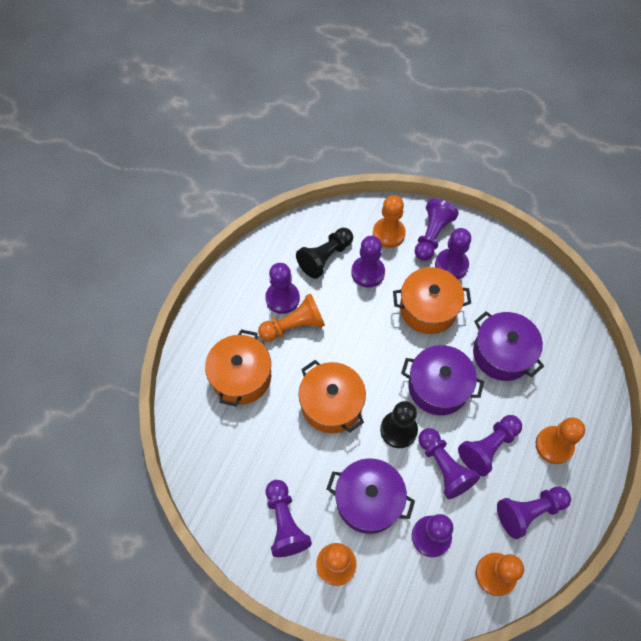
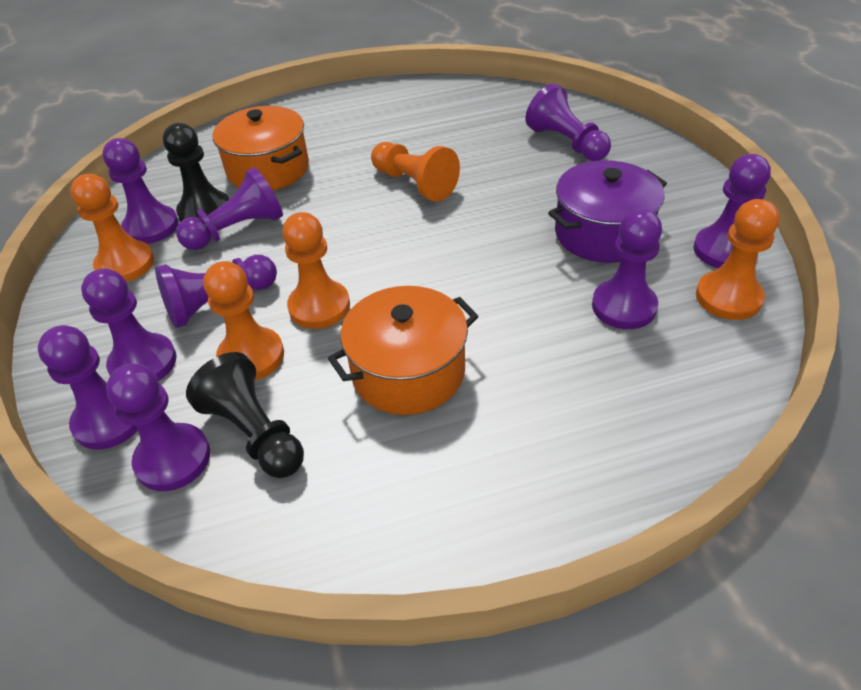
orange pot: 3 -> 2
purple pot: 3 -> 1

